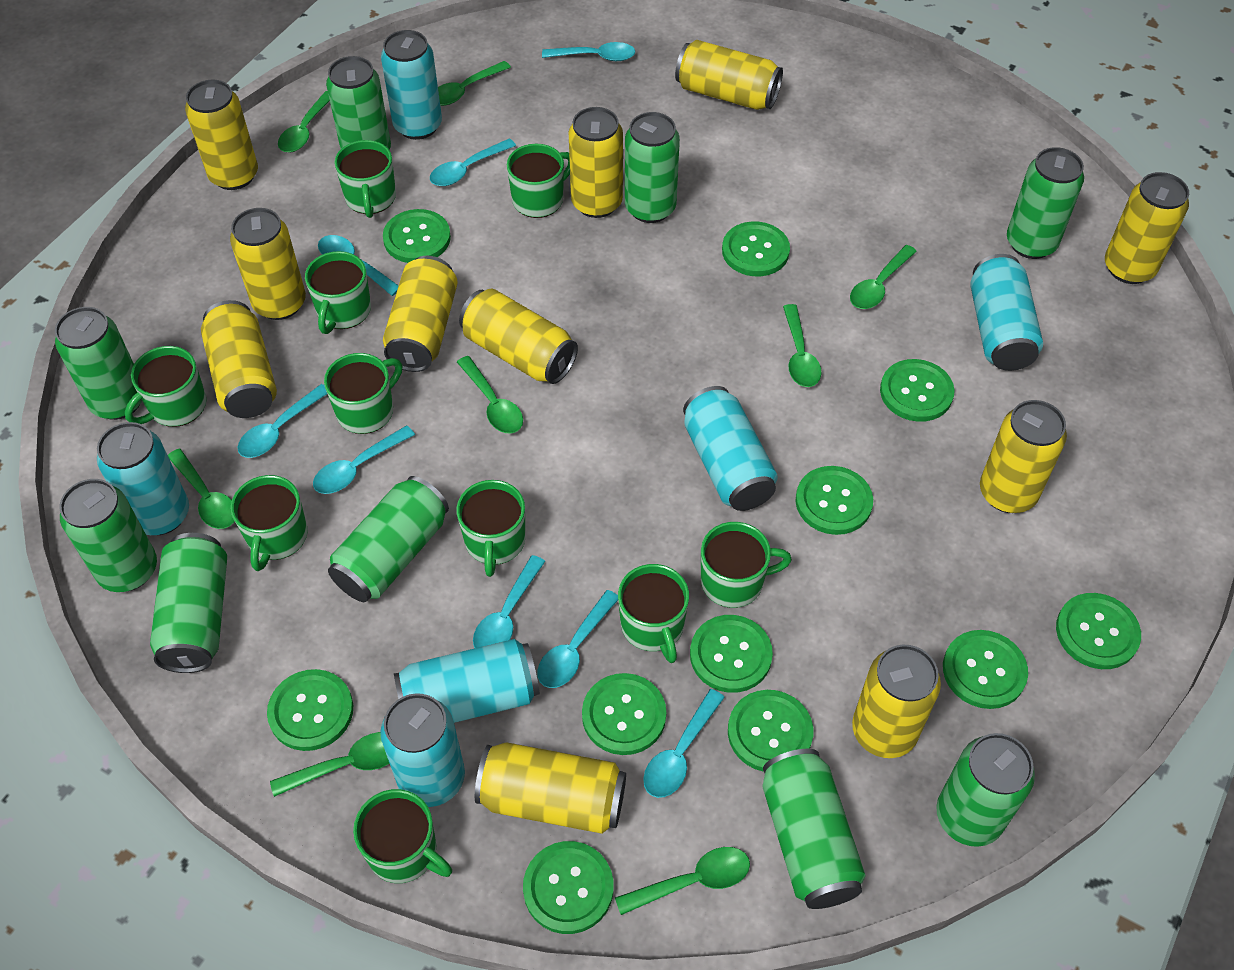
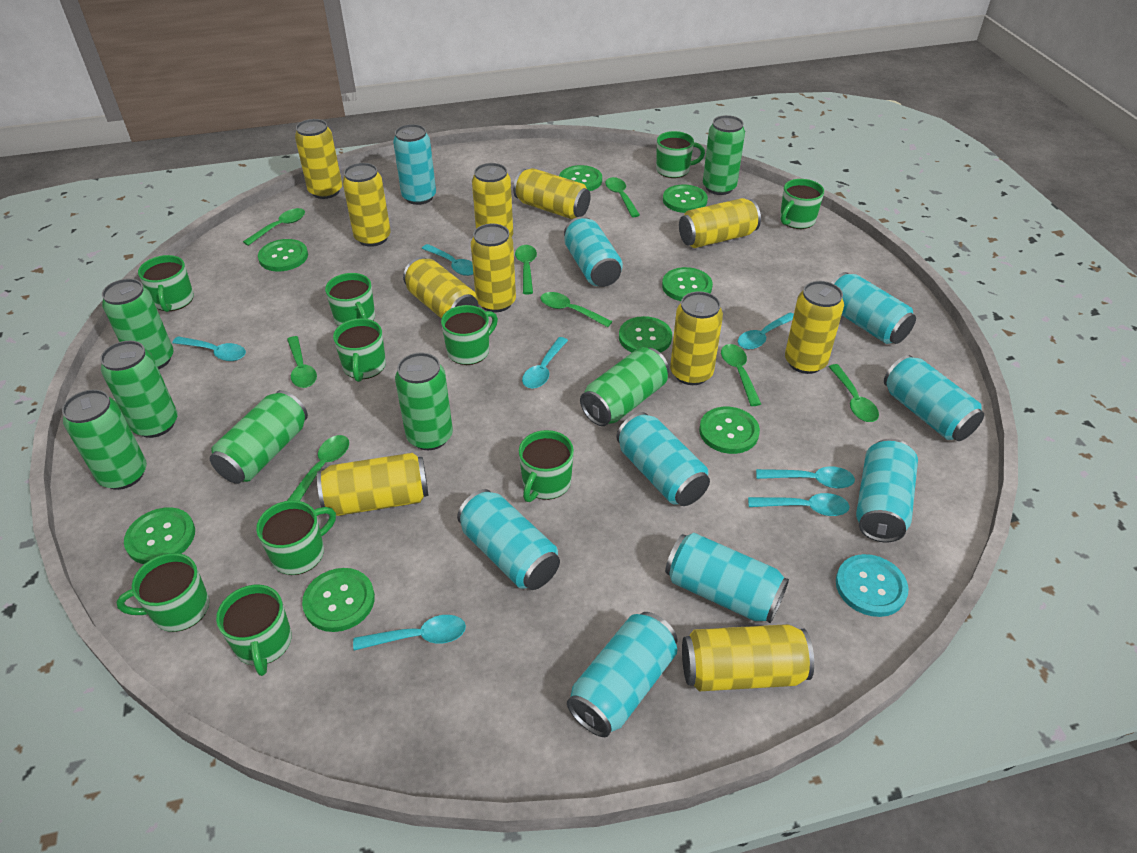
green button: 11 -> 8
green can: 9 -> 7
turquoise button: 0 -> 1
turquoise can: 6 -> 9
turquoise spoon: 8 -> 7

